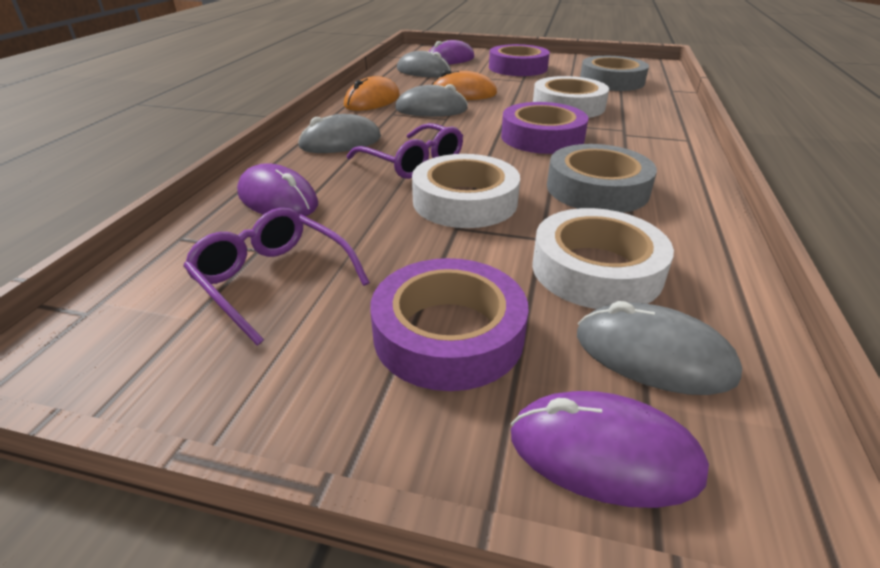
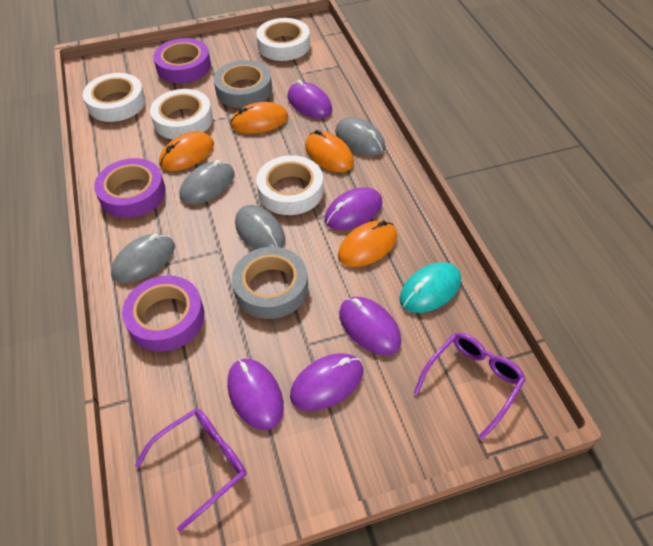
orange mouse: 2 -> 4
purple mouse: 3 -> 5
turquoise mouse: 0 -> 1
white tape: 3 -> 4

